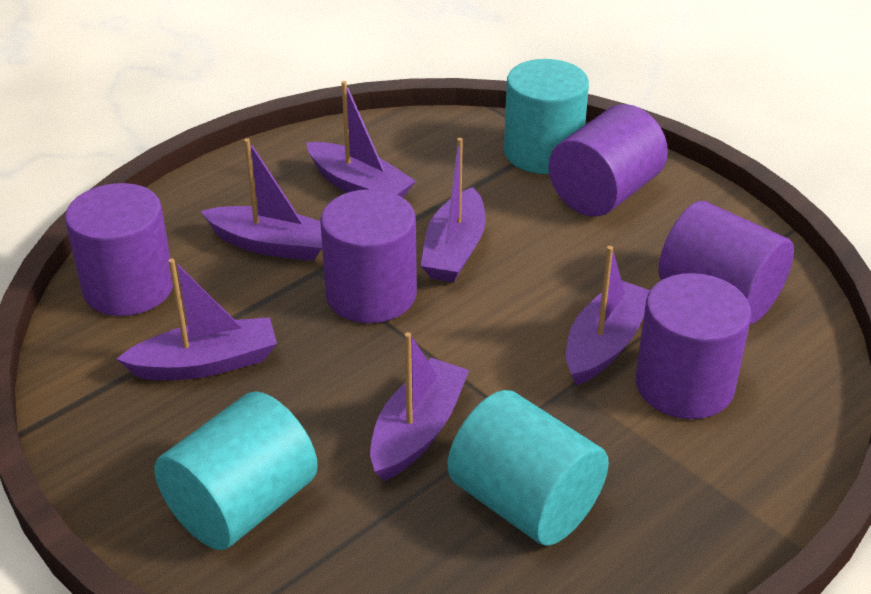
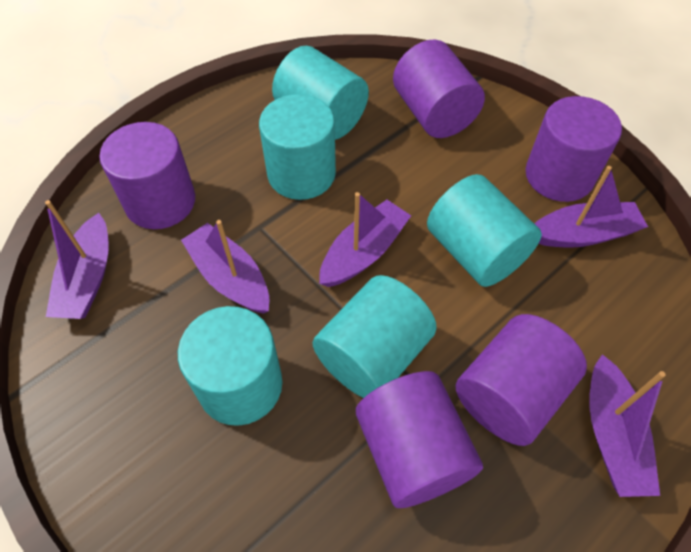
purple boat: 6 -> 5
turquoise cylinder: 3 -> 5

